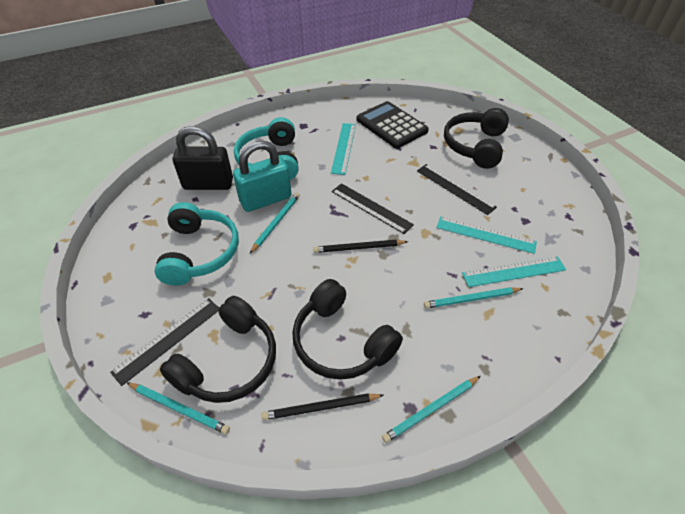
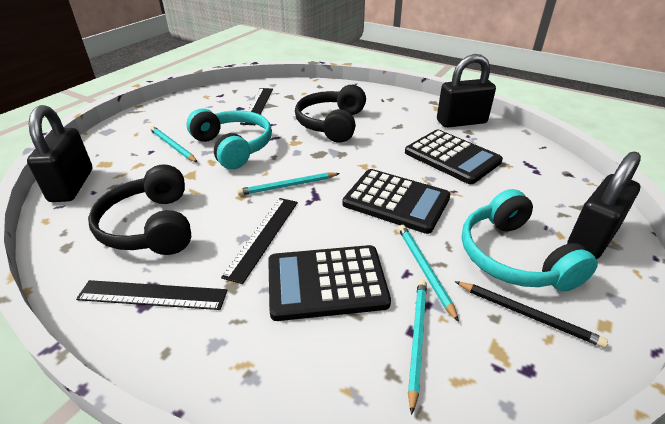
black calculator: 1 -> 3
black headphones: 3 -> 2
black padlock: 1 -> 3
black pencil: 2 -> 1
turquoise padlock: 1 -> 0
turquoise ruler: 3 -> 0

